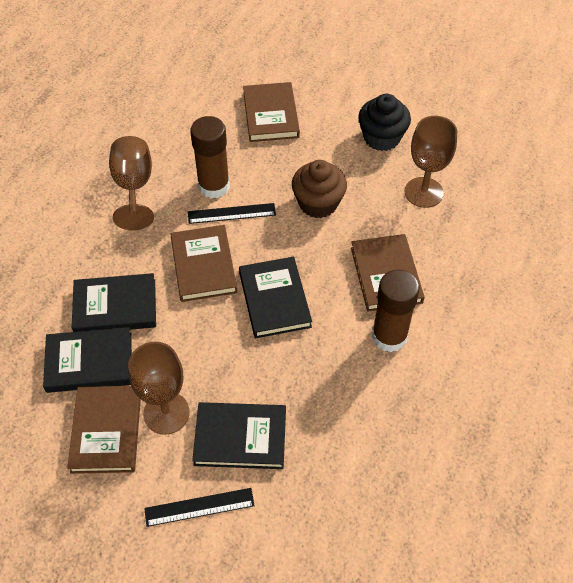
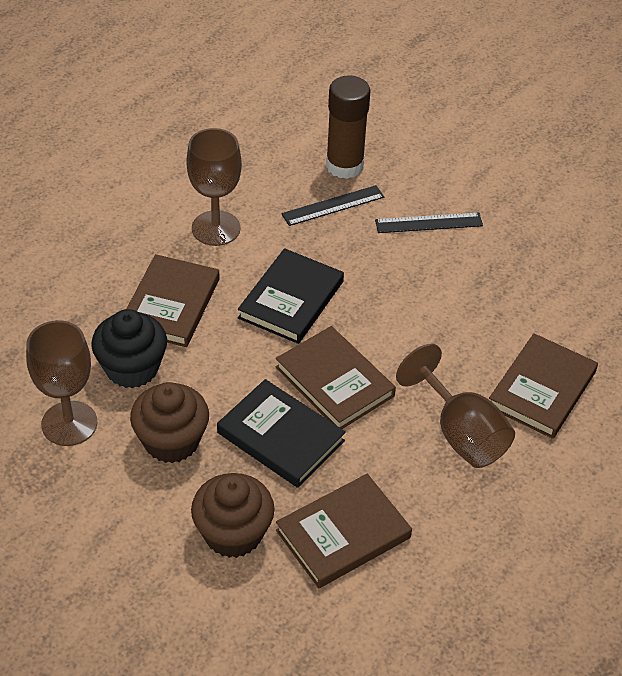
black book: 4 -> 2
brown cupcake: 1 -> 2
brown glue stick: 2 -> 1

